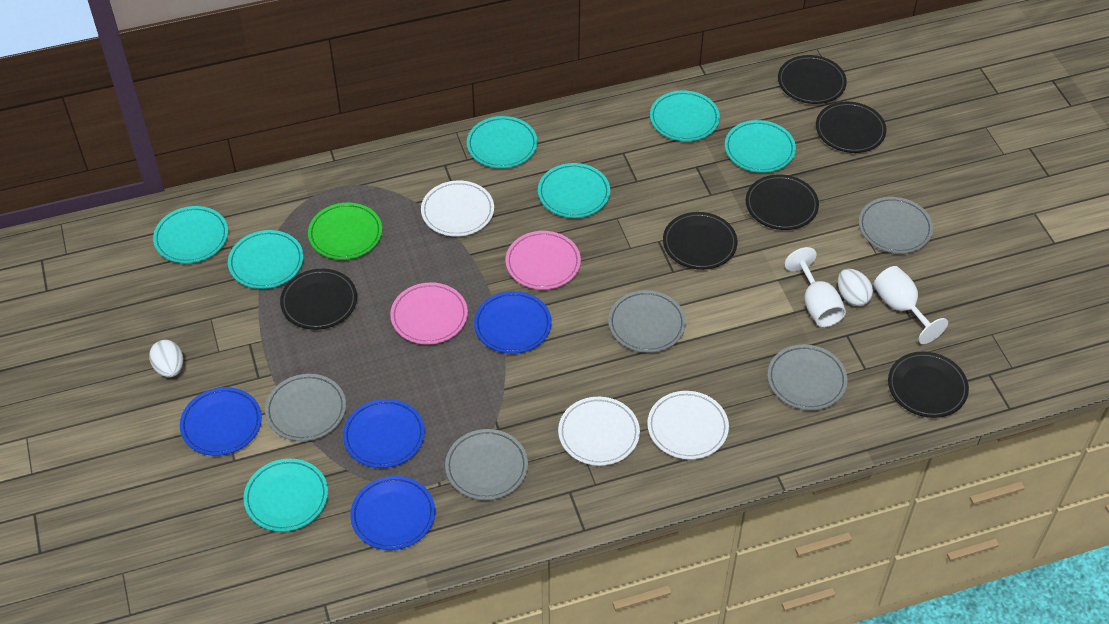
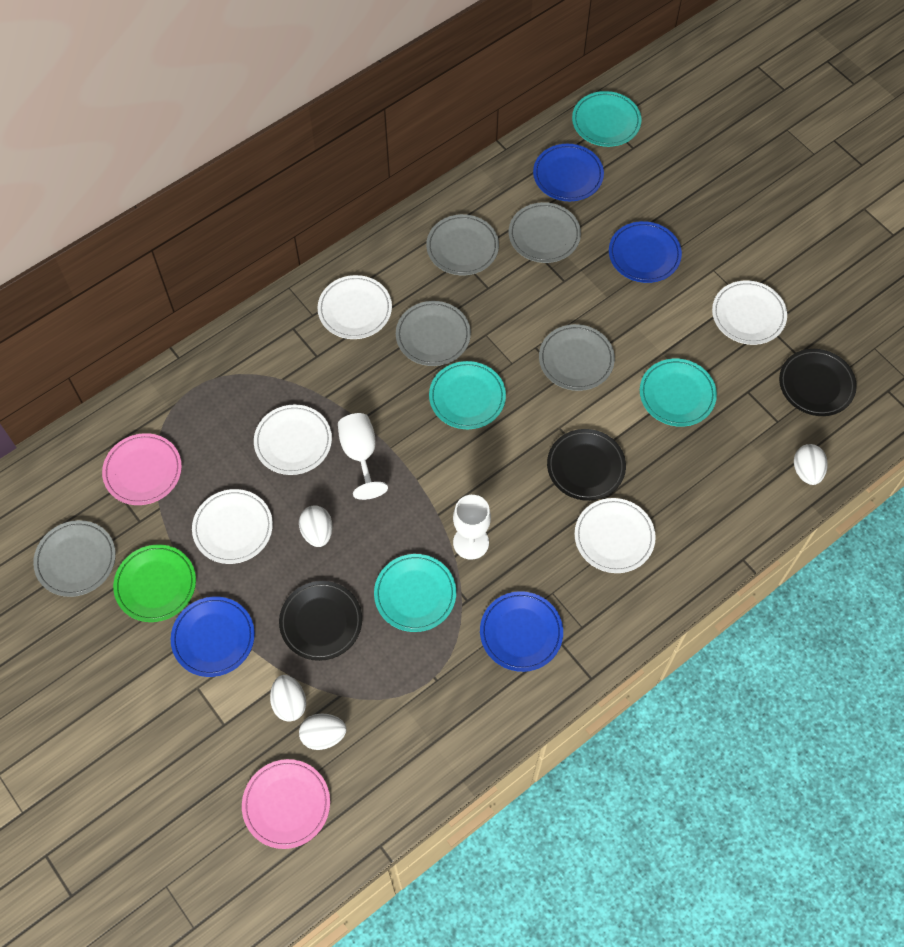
black plate: 6 -> 3
turquoise plate: 7 -> 4
white egg: 2 -> 4
white plate: 3 -> 5

